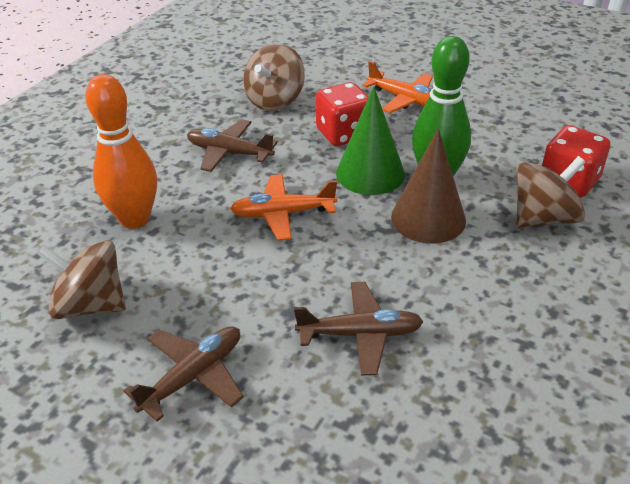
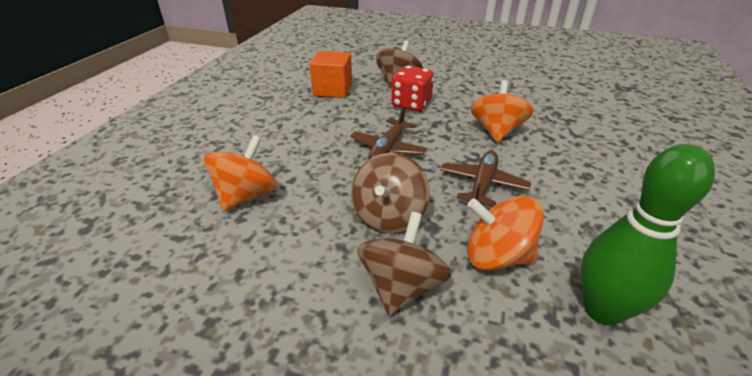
brown cone: 1 -> 0
brown plane: 3 -> 2
green cone: 1 -> 0
orange bowling pin: 1 -> 0
orange cube: 0 -> 1
orange plane: 2 -> 0
orange spinning top: 0 -> 3
red dice: 2 -> 1

